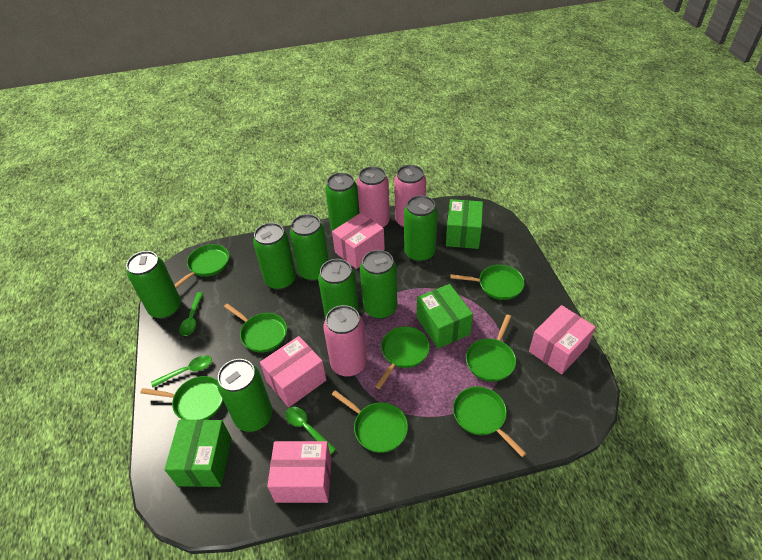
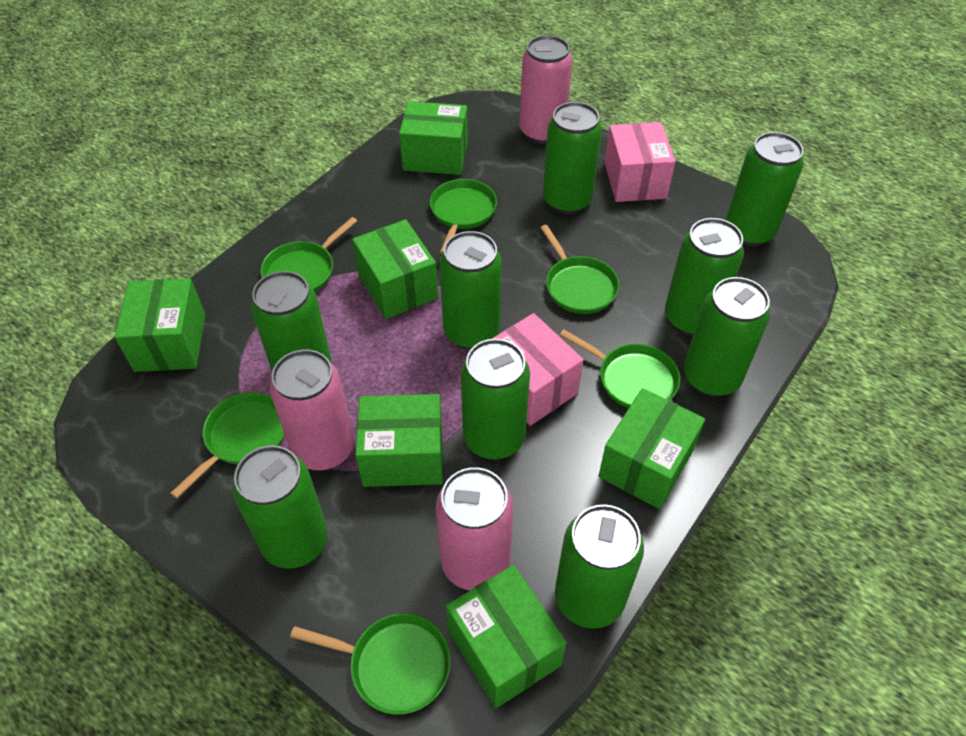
green box: 3 -> 6
green can: 8 -> 9
green pan: 8 -> 6
green spoon: 3 -> 0
pink box: 4 -> 2

